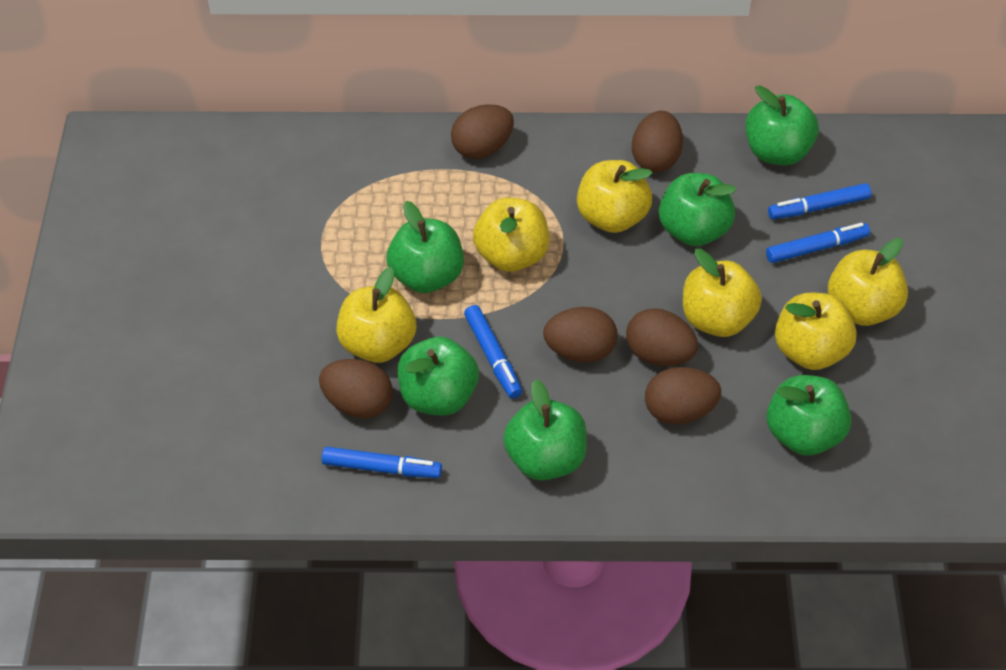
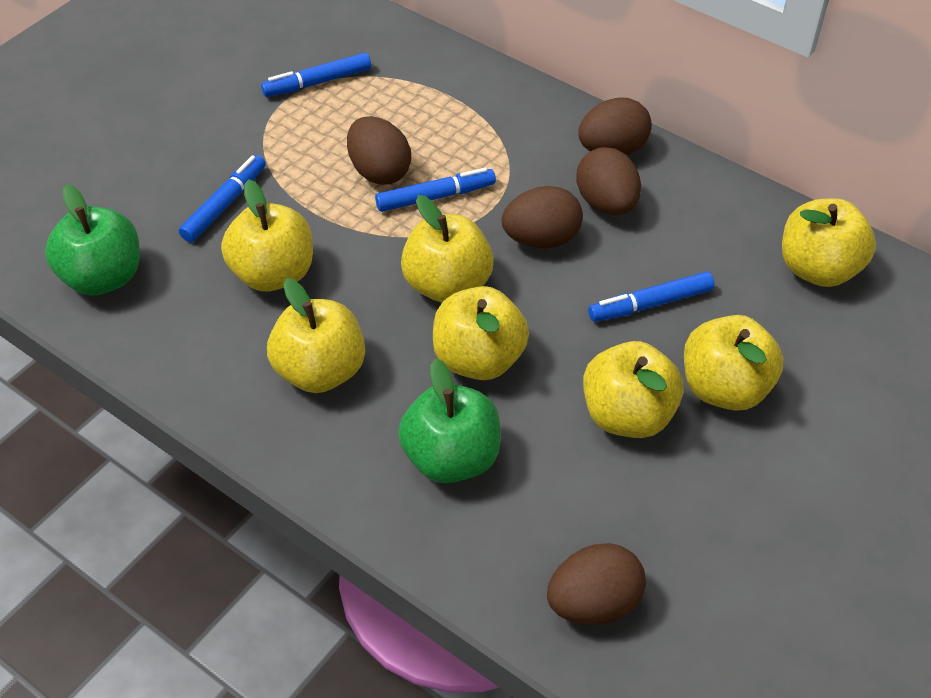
brown egg: 6 -> 5
green apple: 6 -> 2
yellow apple: 6 -> 7

